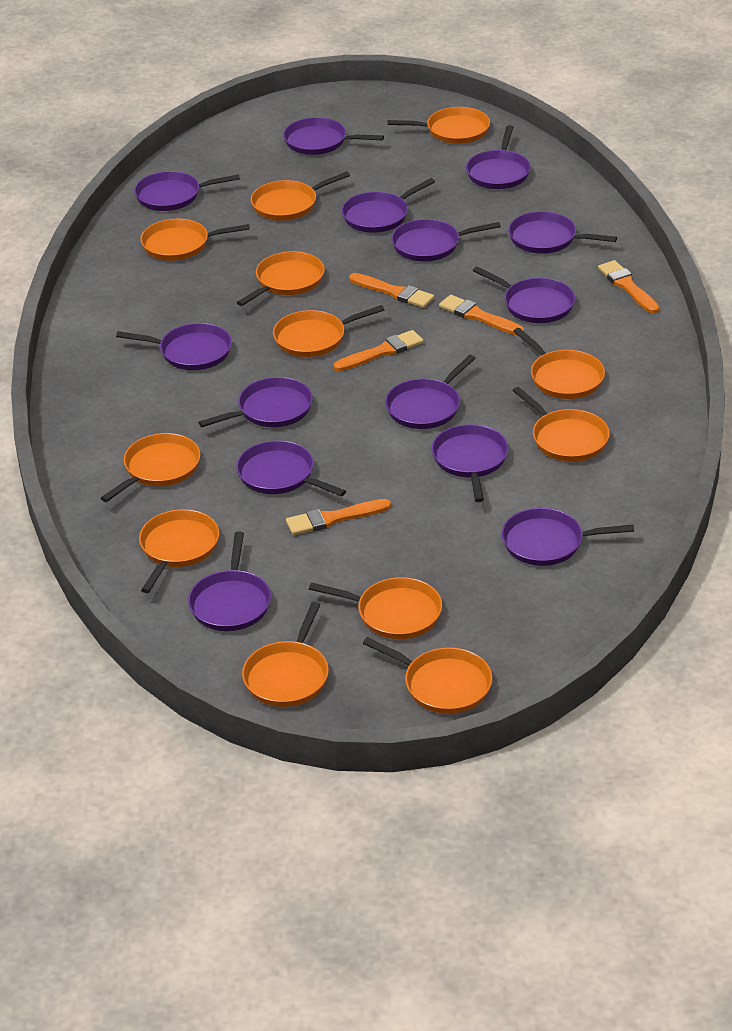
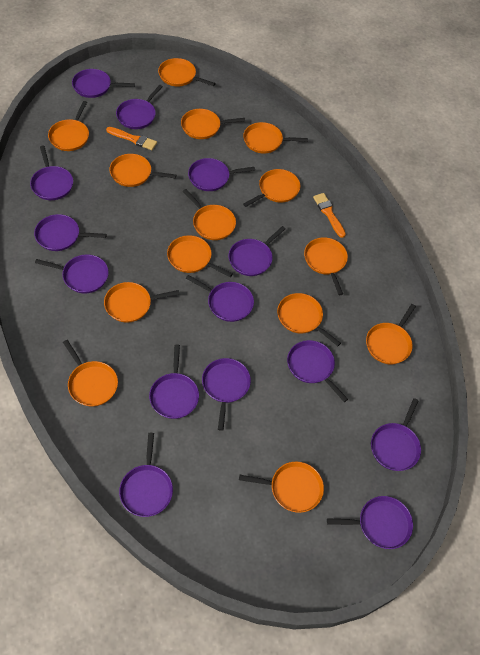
orange brush: 5 -> 2
orange pan: 12 -> 14

